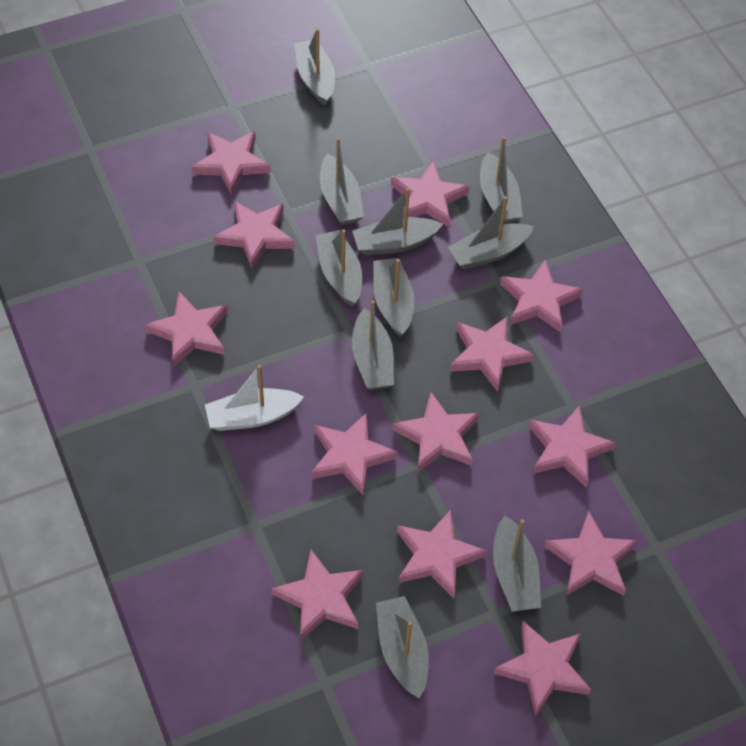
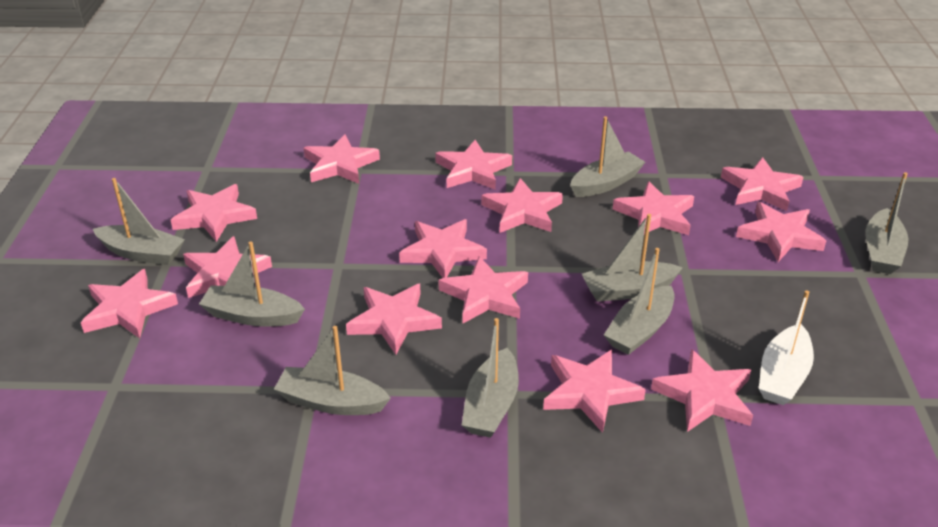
grey boat: 10 -> 8
pink star: 13 -> 14

